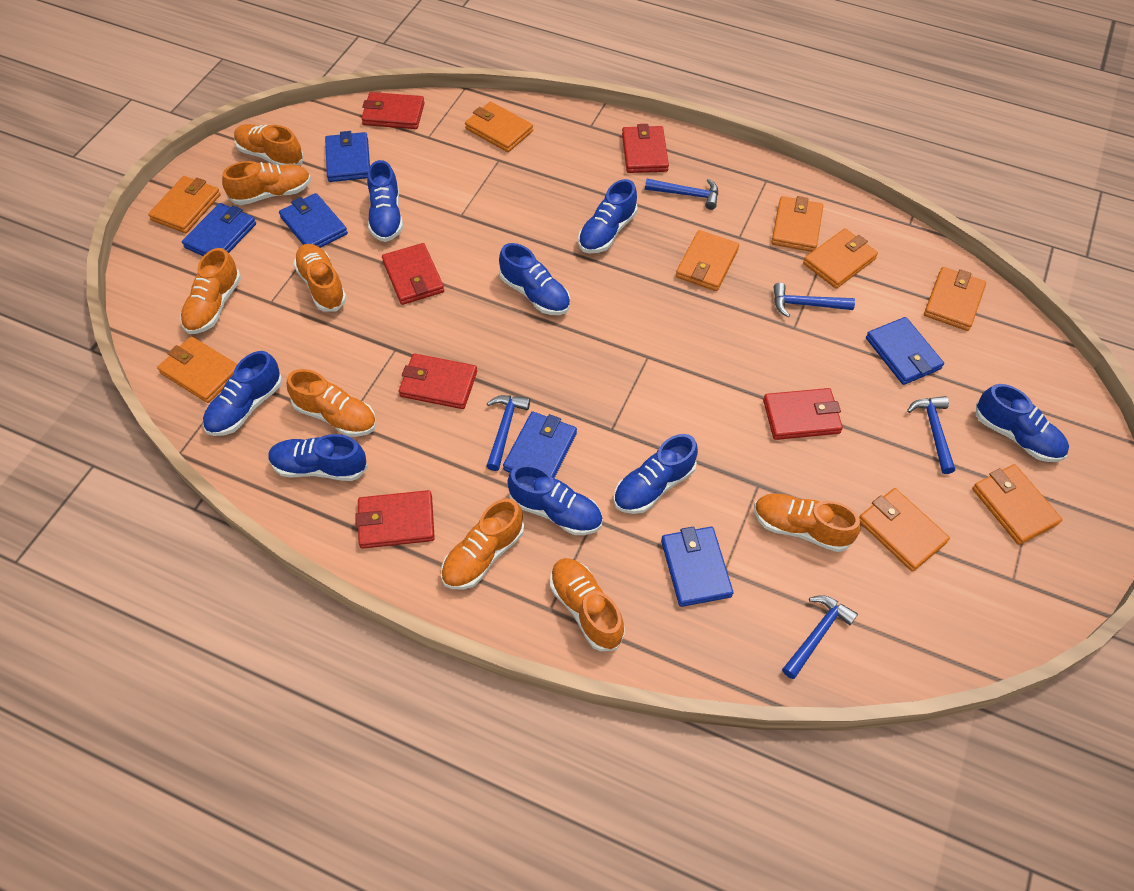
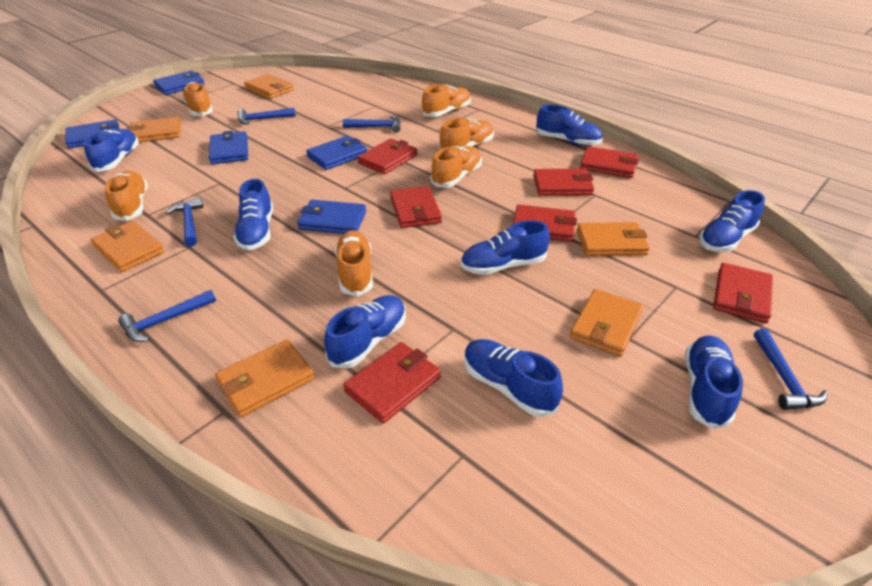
blue wallet: 6 -> 5
orange shoe: 8 -> 6
orange wallet: 9 -> 6
red wallet: 6 -> 7

